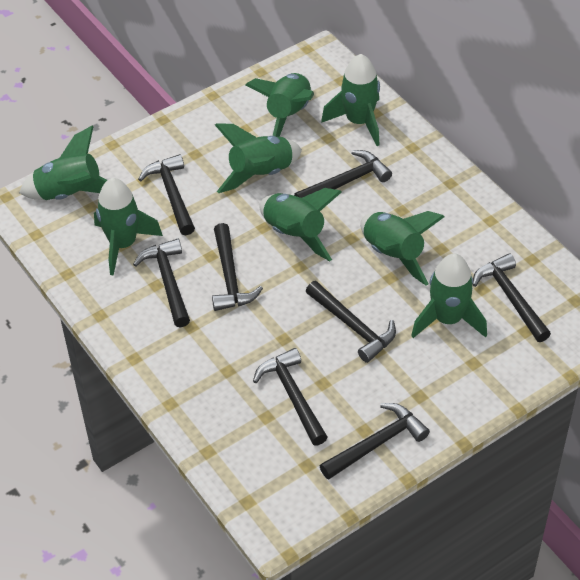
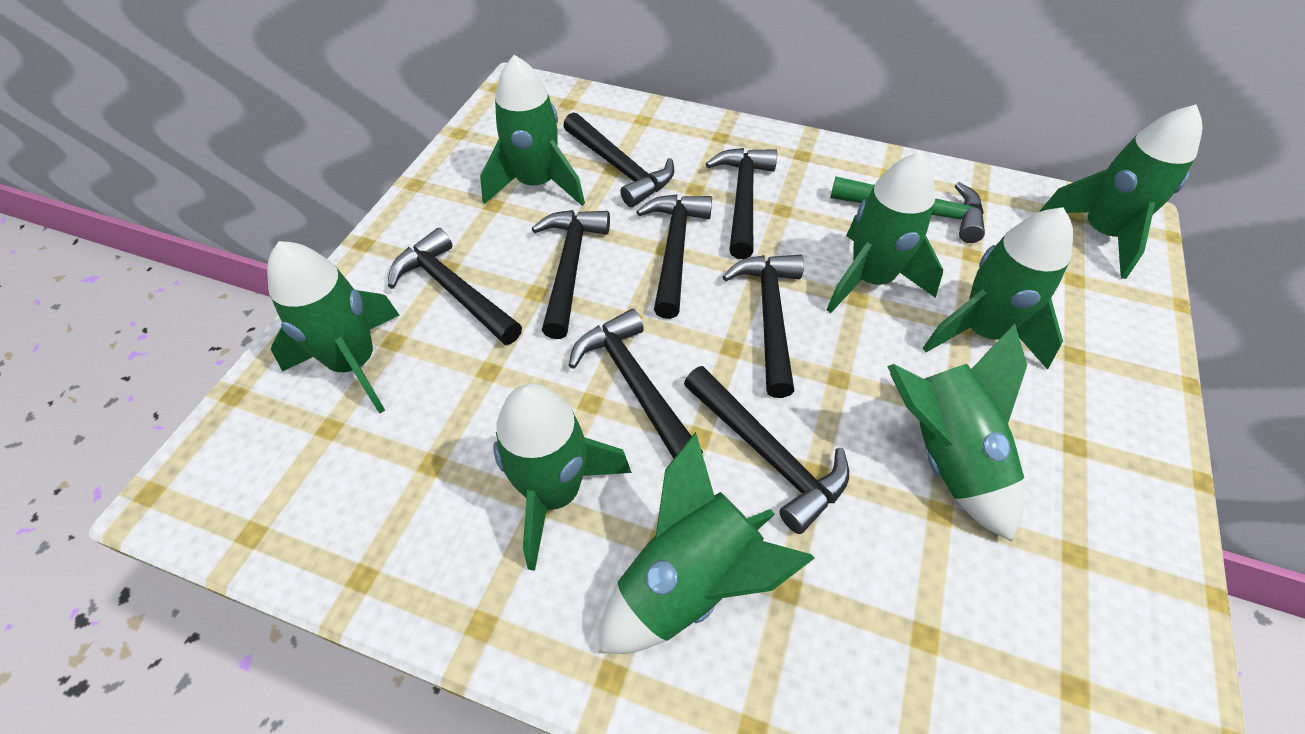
green hammer: 0 -> 1

